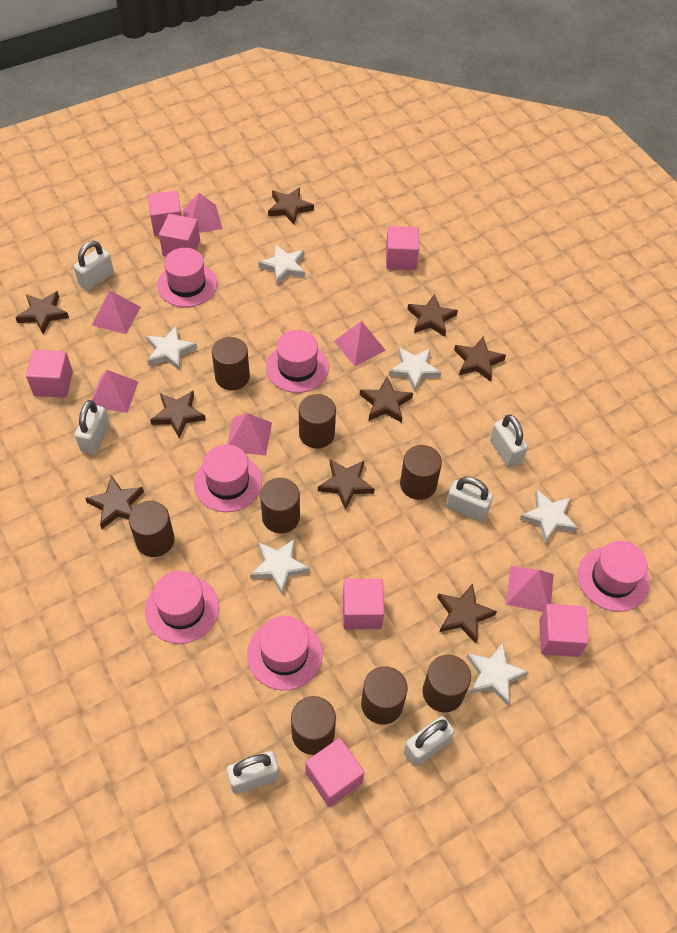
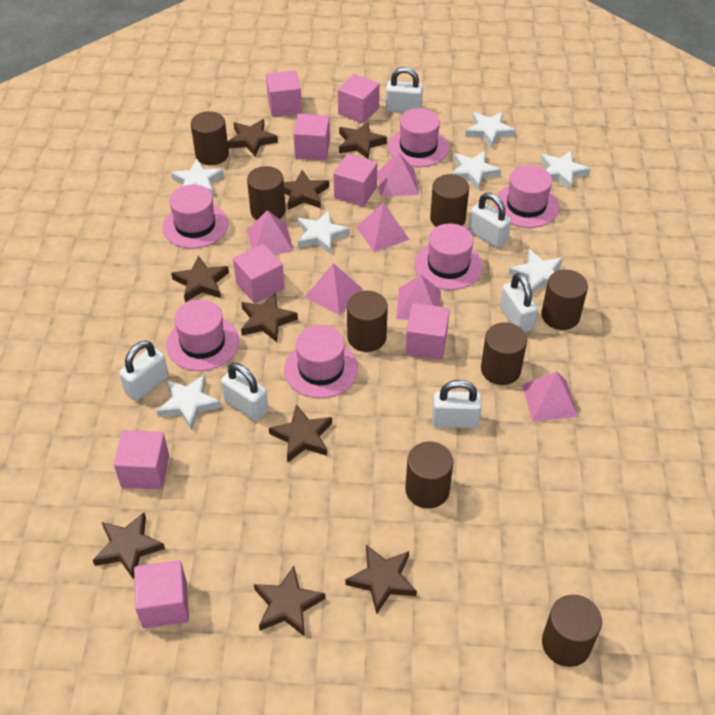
pink cube: 7 -> 8
white star: 6 -> 7

